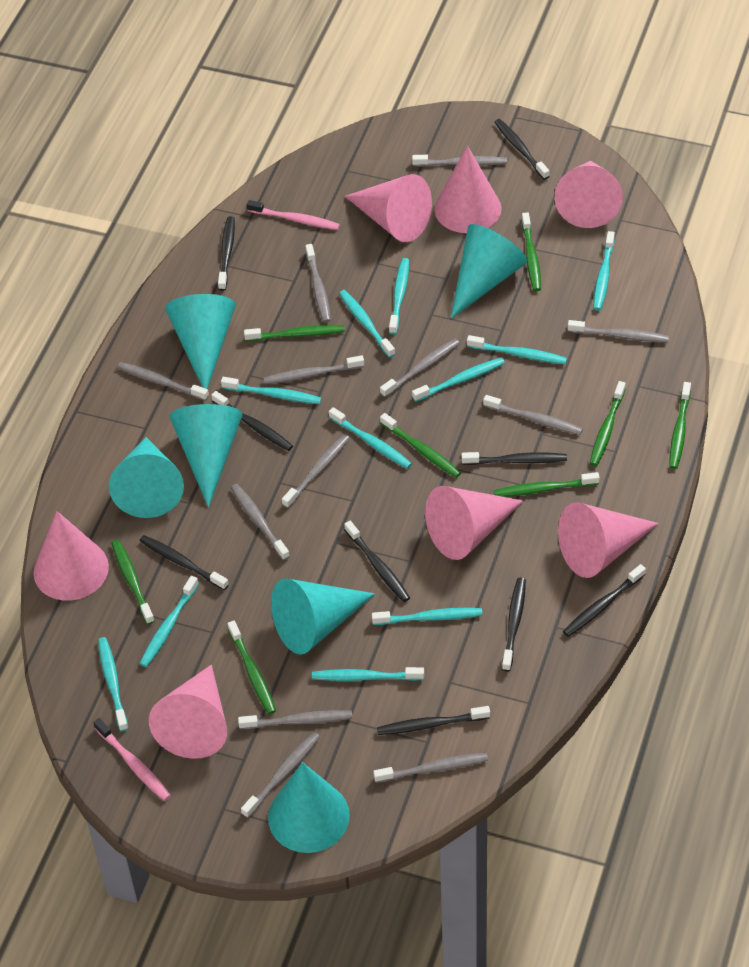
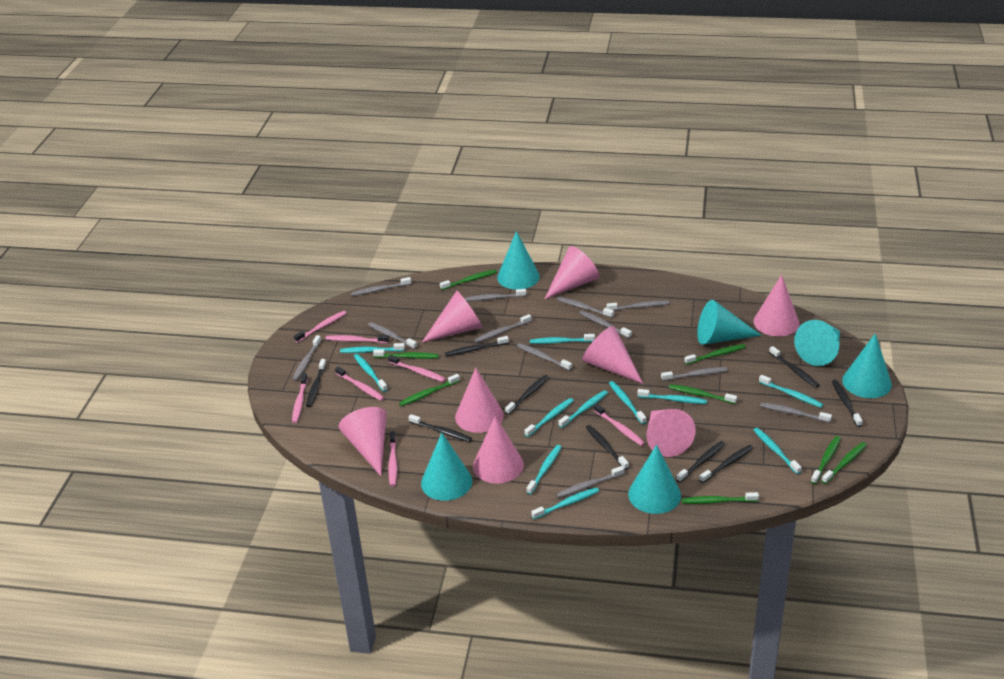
pink cone: 7 -> 8
pink toothbrush: 2 -> 7

